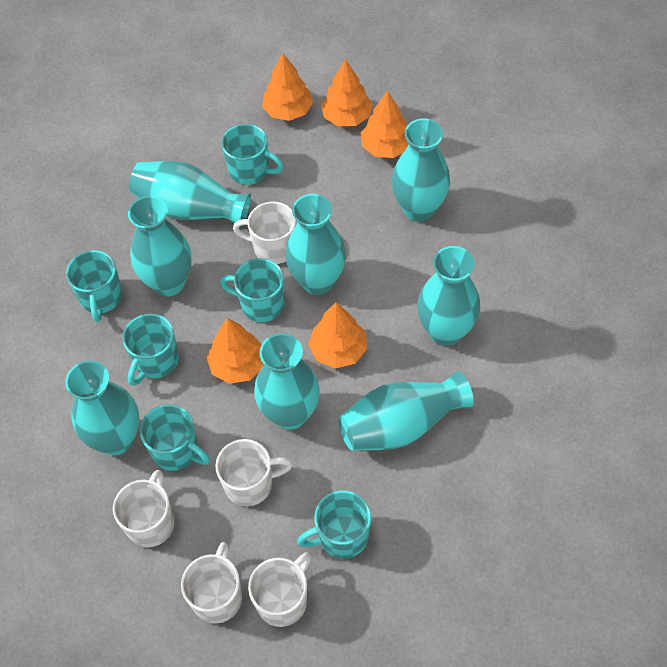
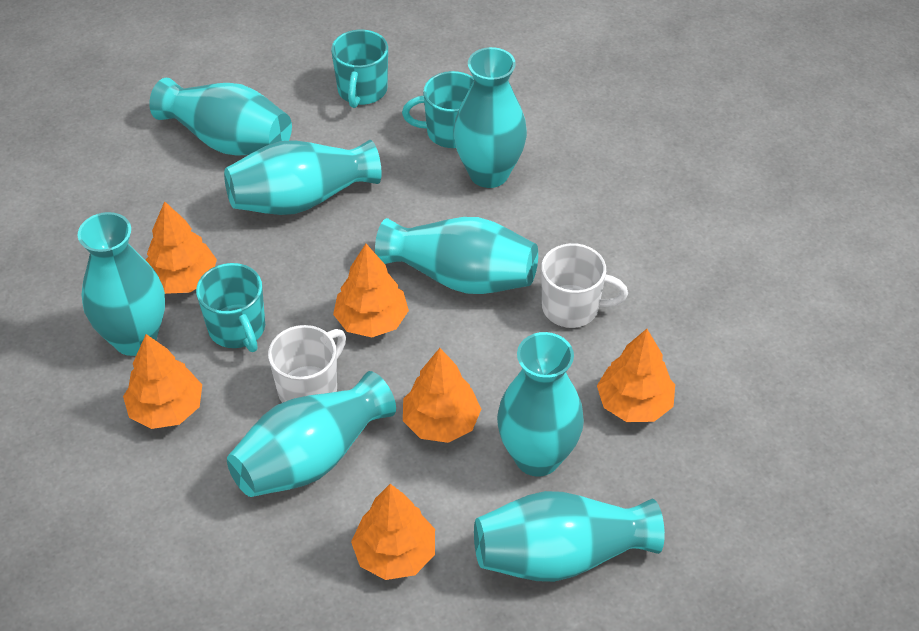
orange tree: 5 -> 6
turquoise mug: 6 -> 3
white mug: 5 -> 2

